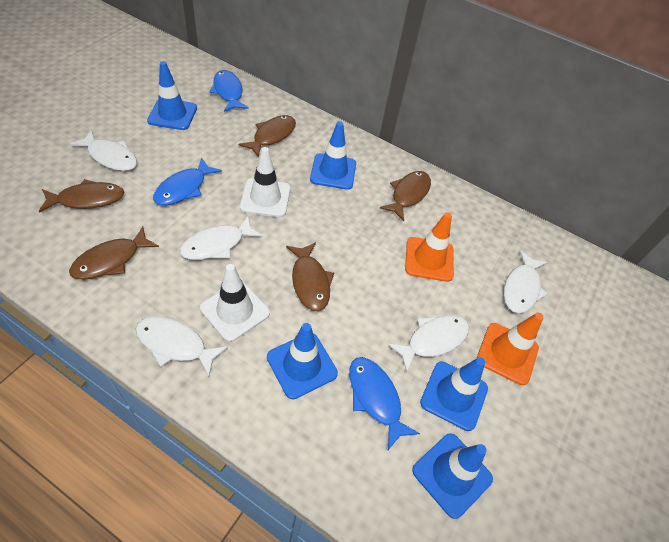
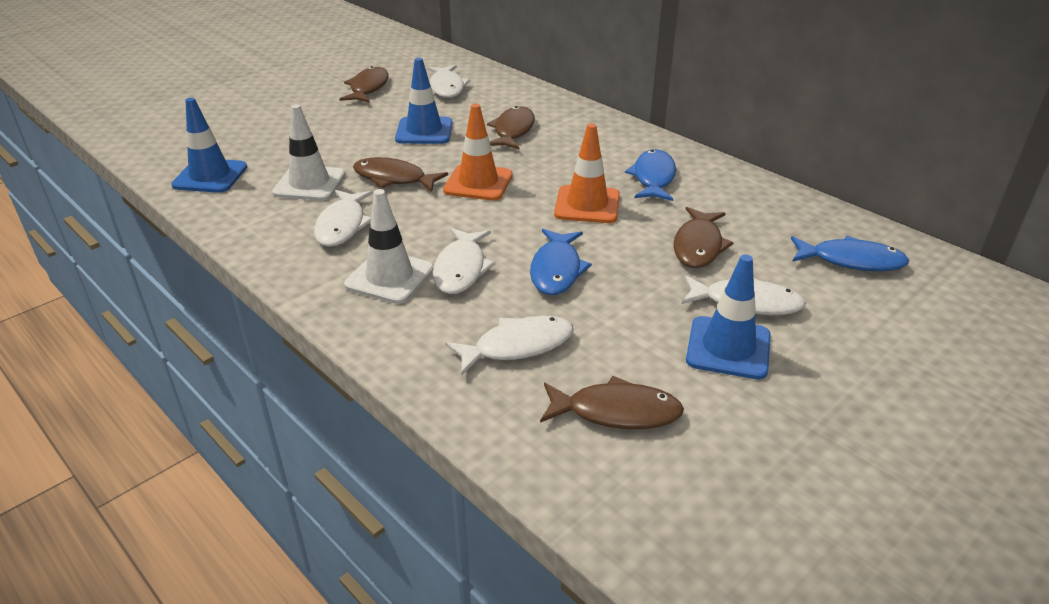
blue traffic cone: 5 -> 3

